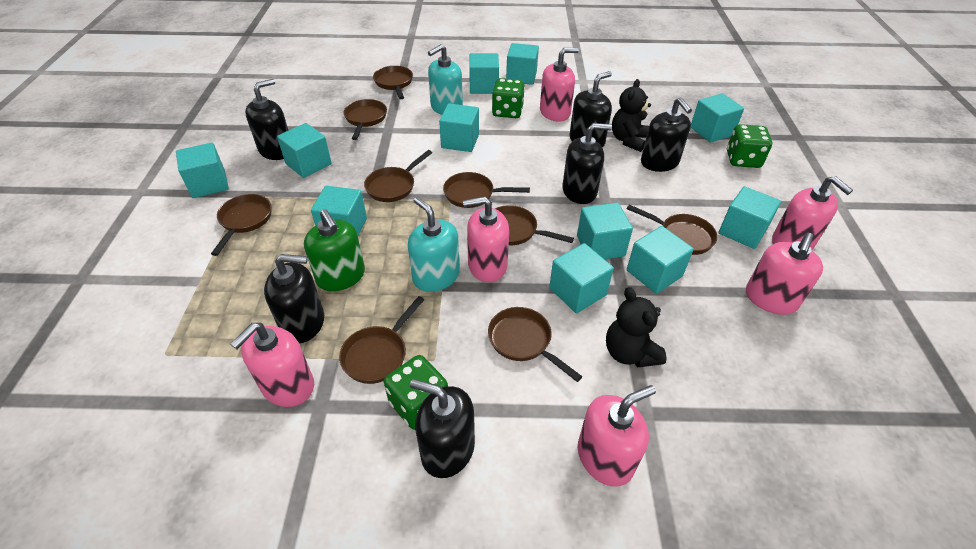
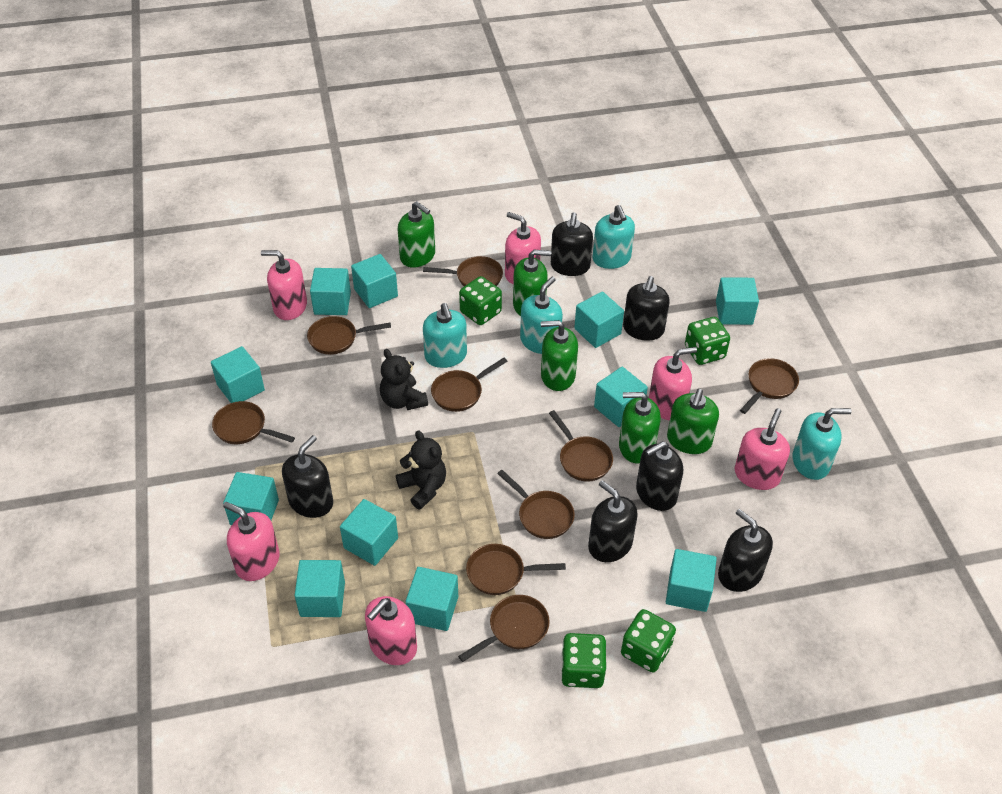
green dice: 3 -> 4
green soap dispenser: 1 -> 5
turquoise soap dispenser: 2 -> 4

